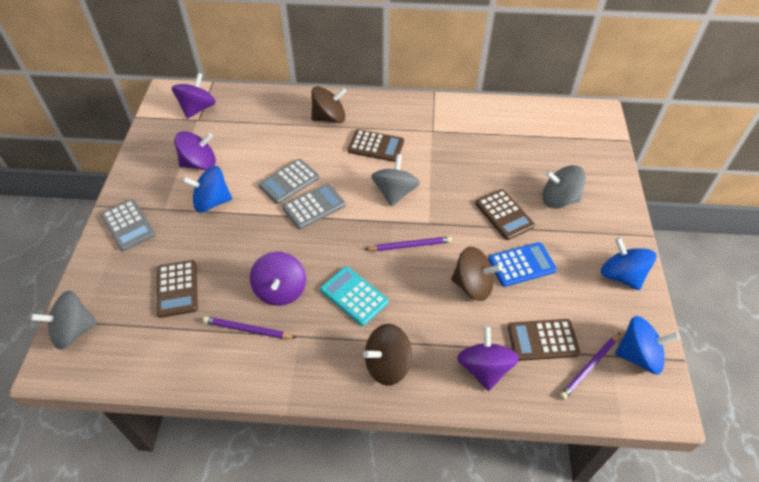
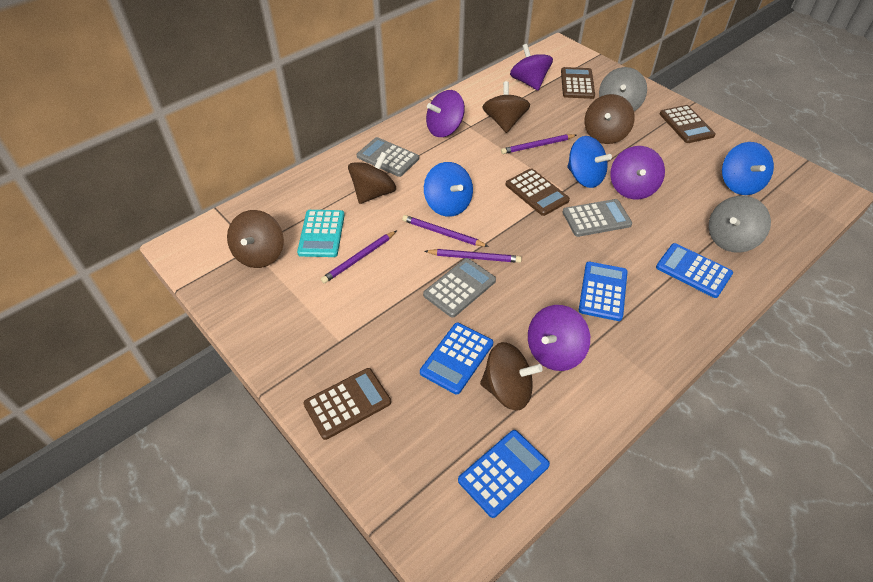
blue calculator: 1 -> 4
brown spinning top: 3 -> 5
grey spinning top: 3 -> 2
purple pencil: 3 -> 4

